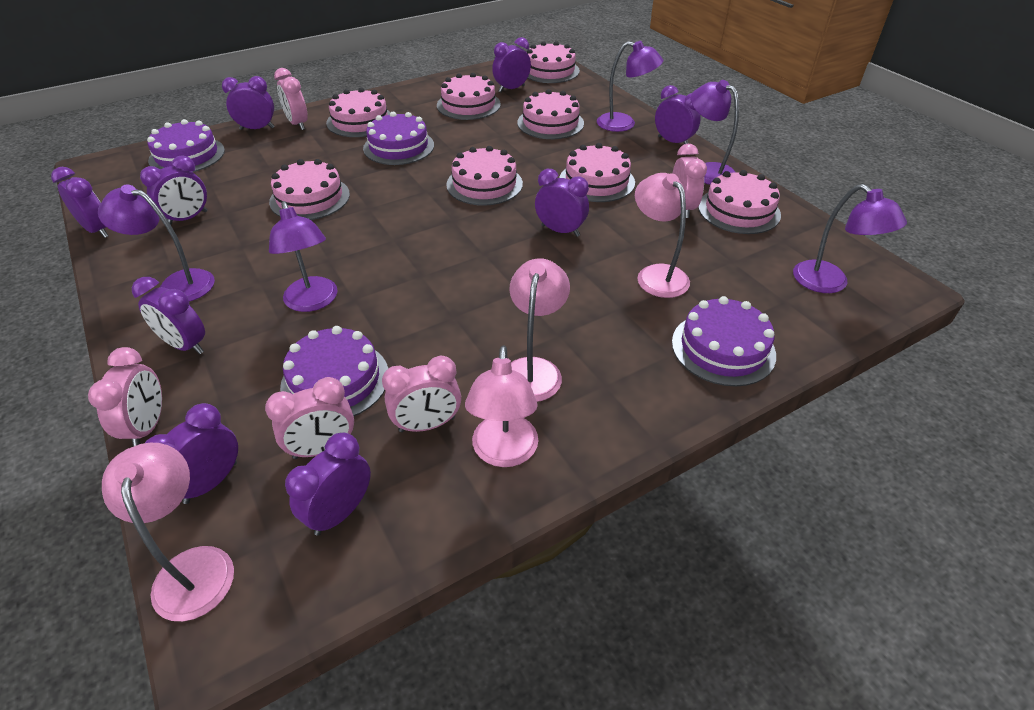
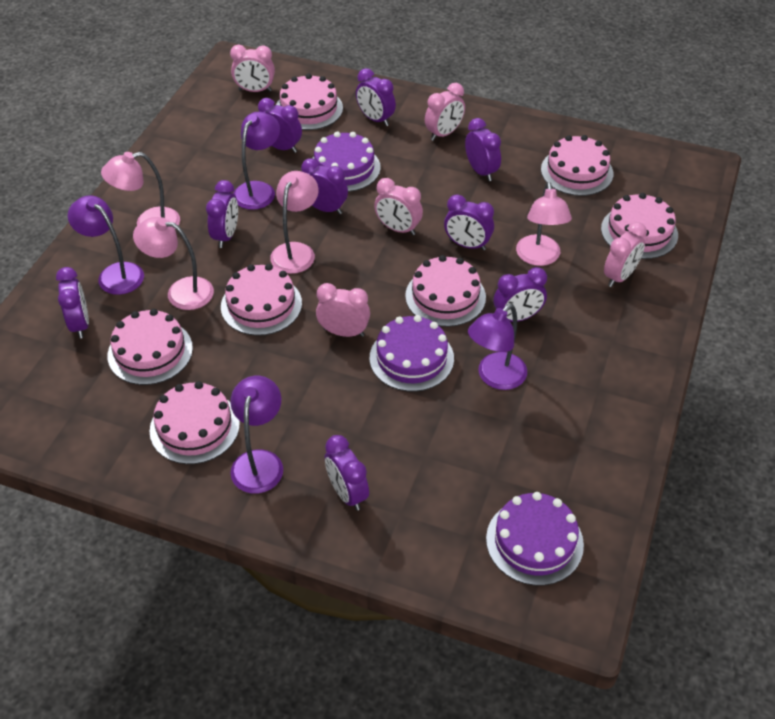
pink cake: 8 -> 7
purple cake: 4 -> 3
purple lamp: 5 -> 4

